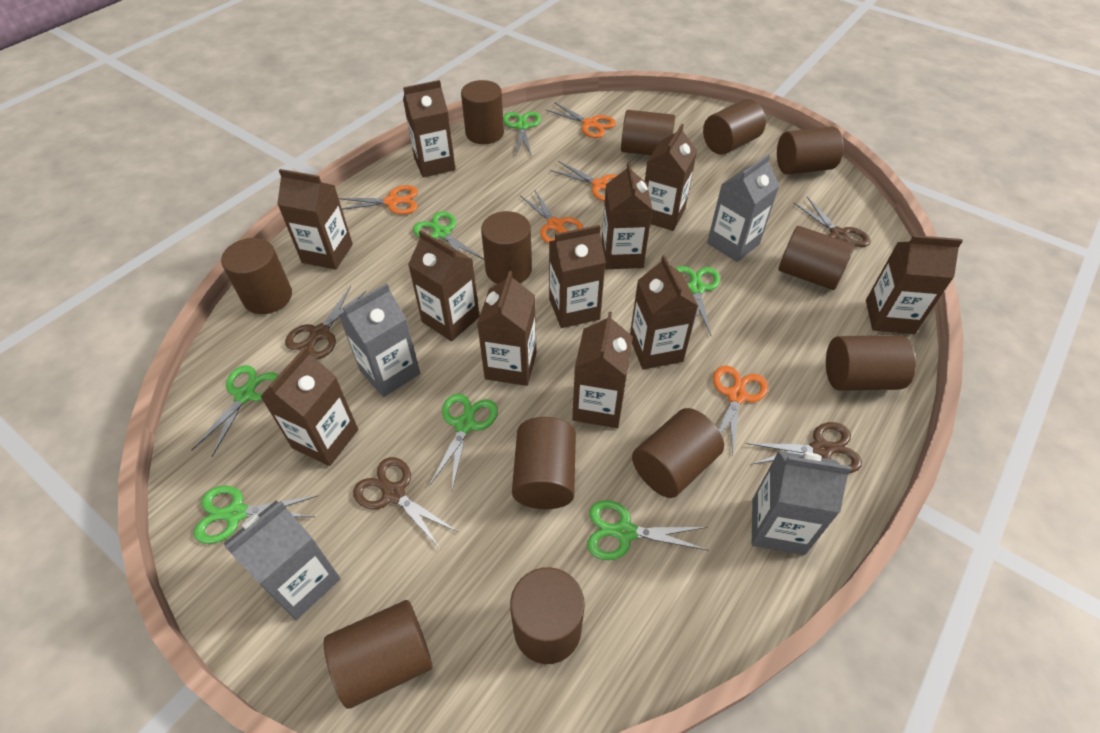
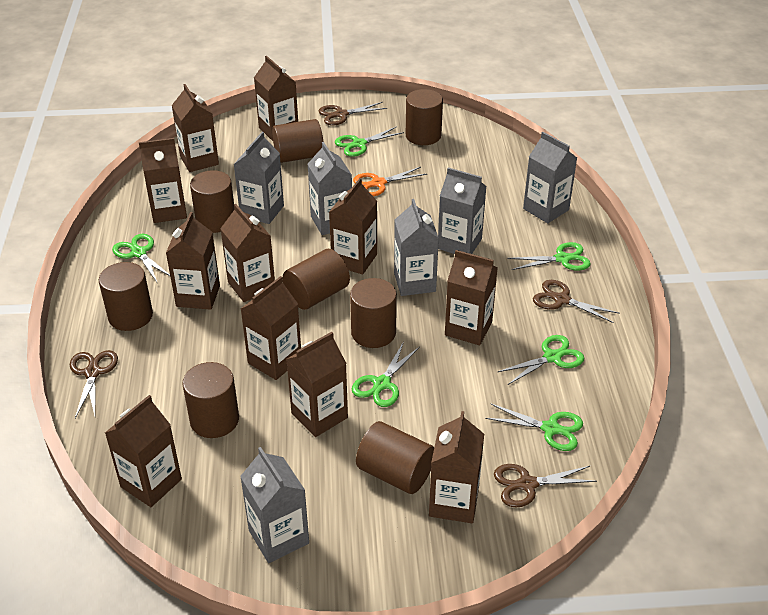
brown cylinder: 12 -> 8
green scissors: 7 -> 6
grey carton: 4 -> 6
orange scissors: 5 -> 1

